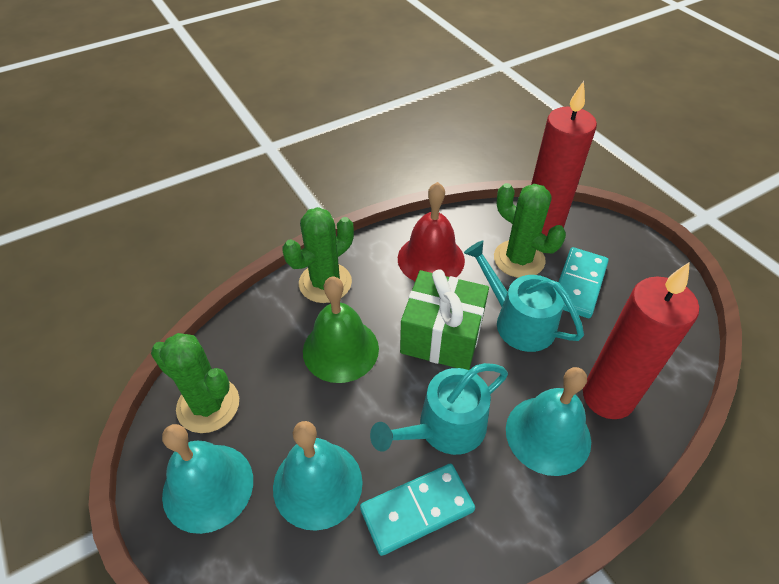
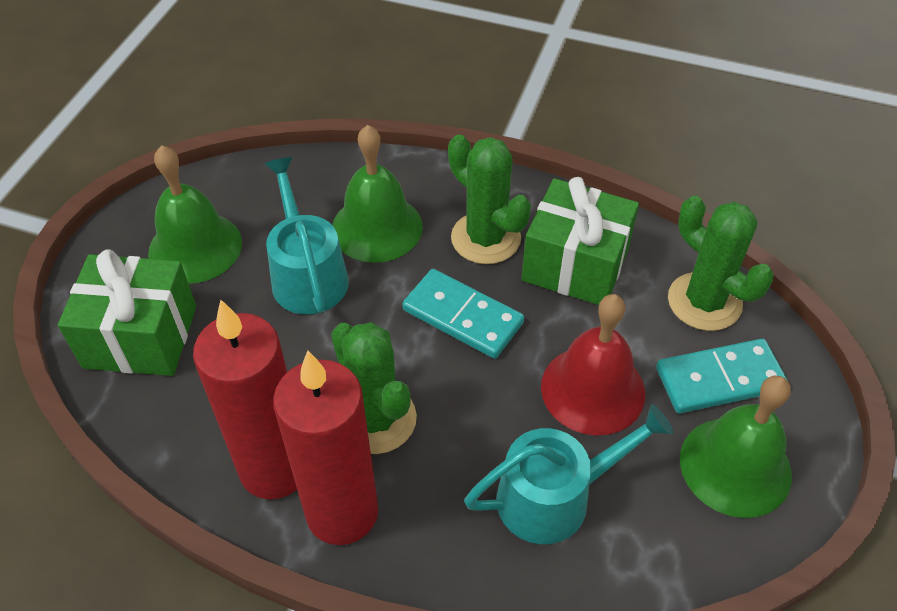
green bell: 1 -> 3
green gift: 1 -> 2
turquoise bell: 3 -> 0

